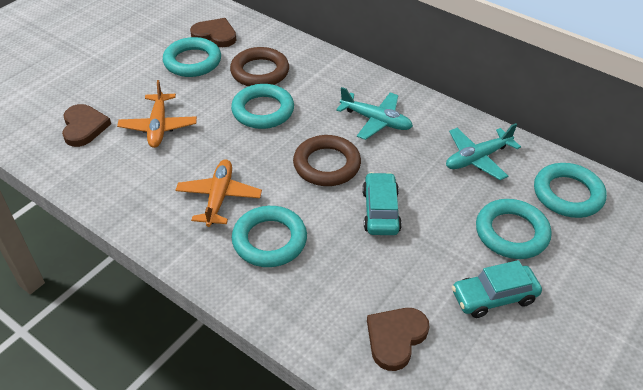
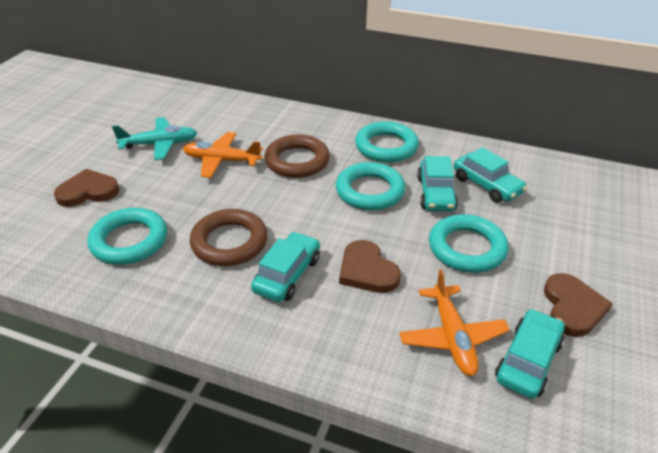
turquoise car: 2 -> 4
turquoise plane: 2 -> 1
turquoise ring: 5 -> 4

